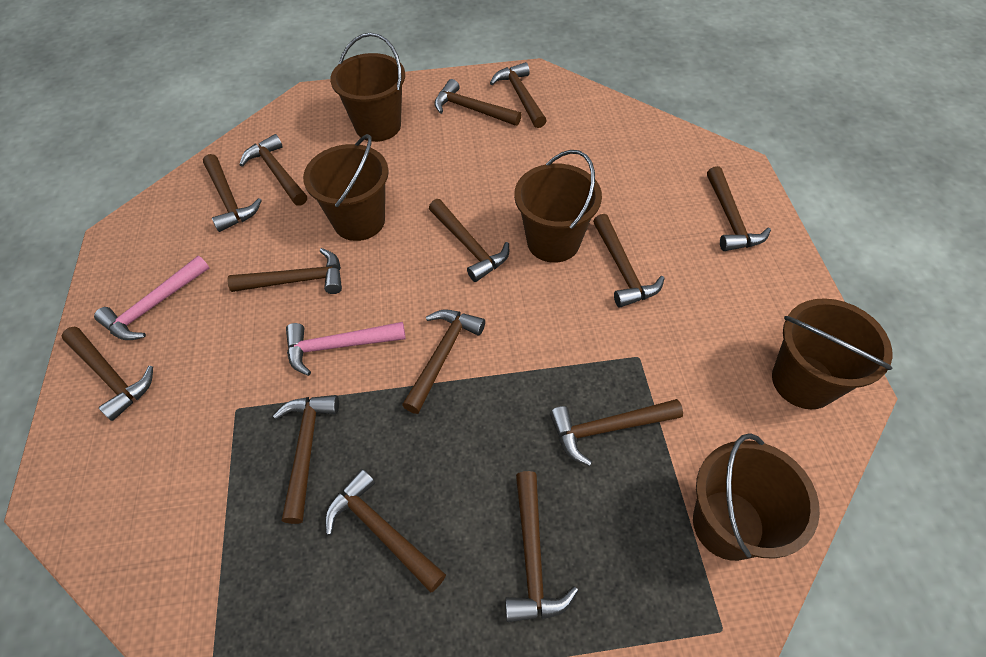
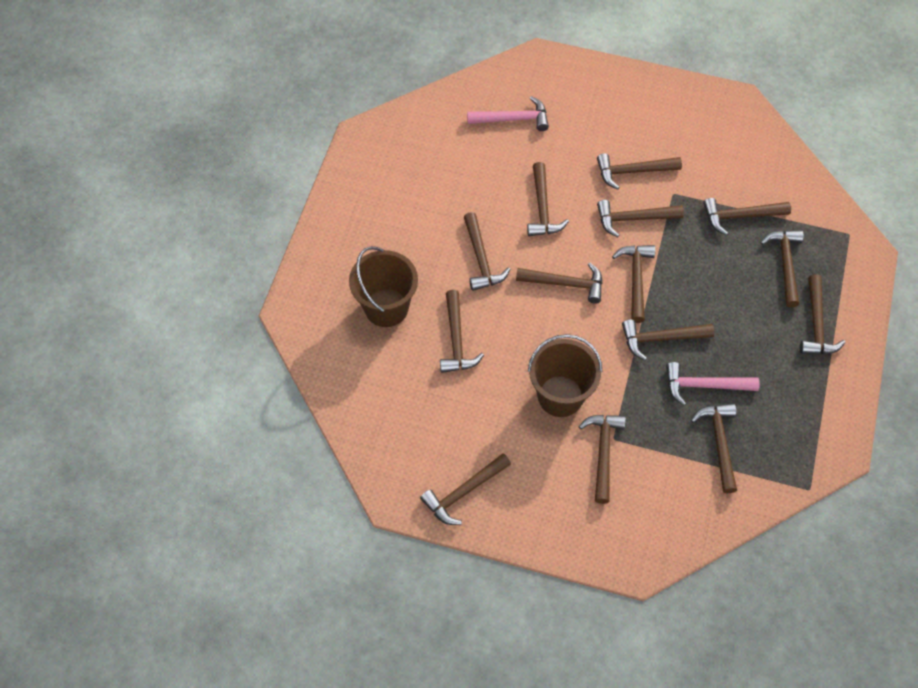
brown bucket: 5 -> 2

